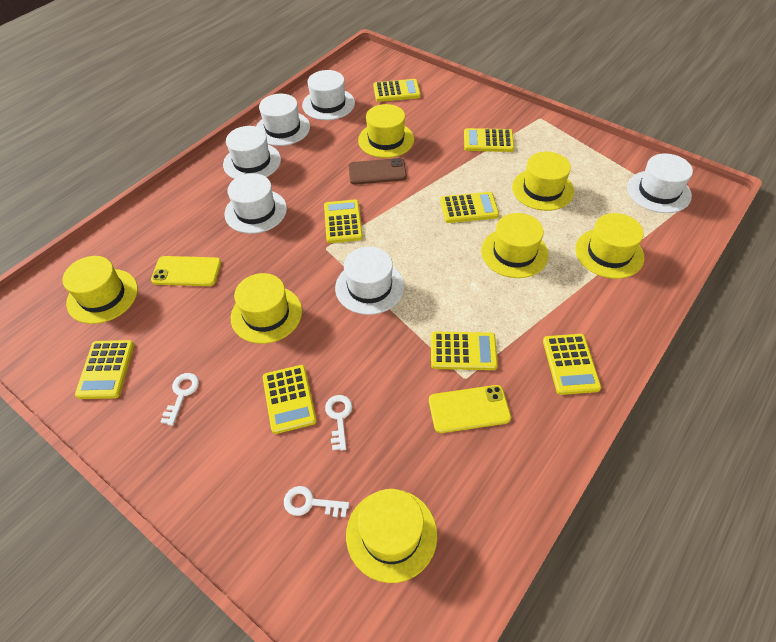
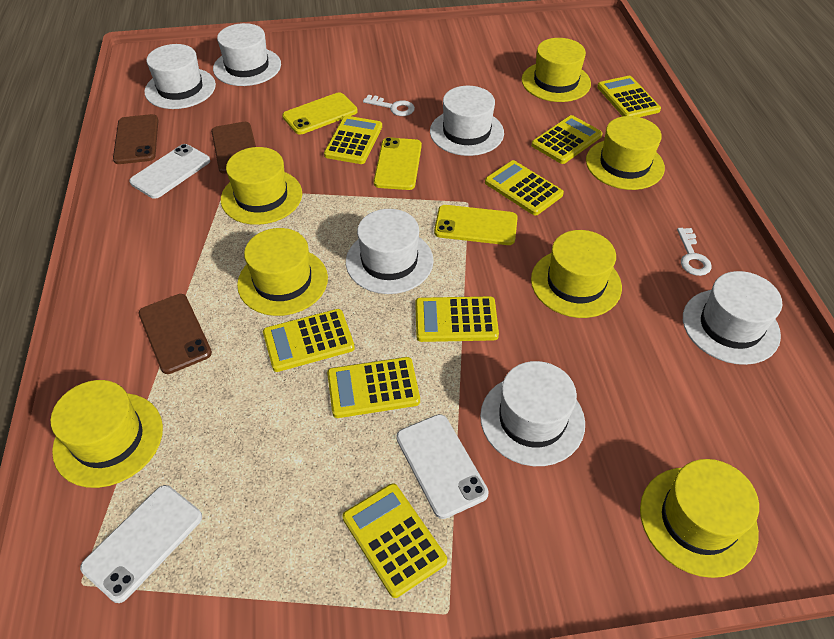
brown phone: 1 -> 3
white key: 3 -> 2
white phone: 0 -> 3
yellow phone: 2 -> 3

